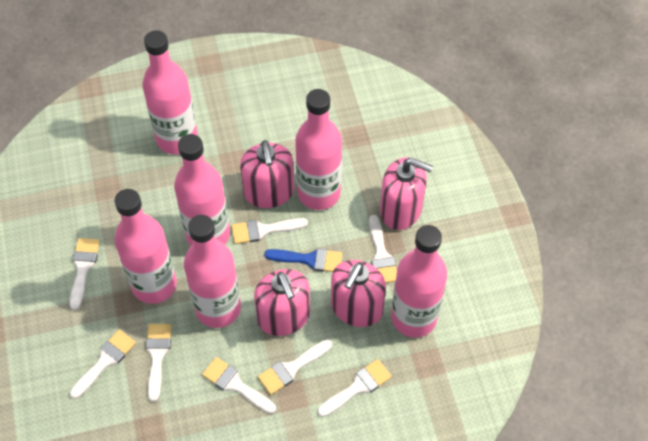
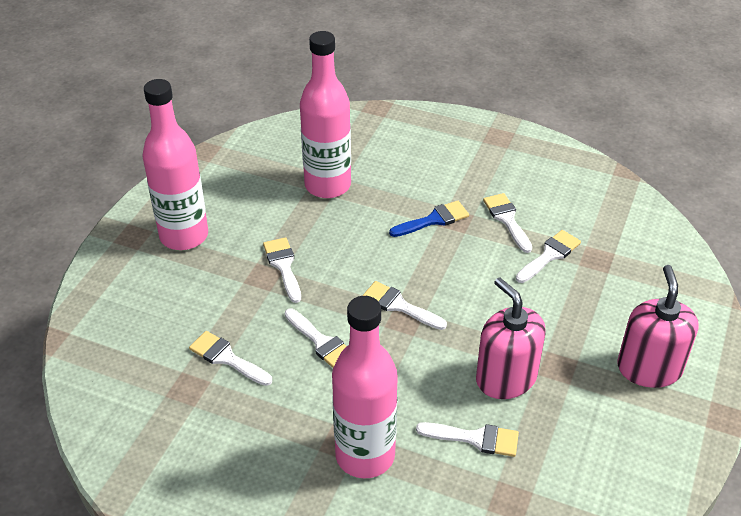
pink bottle: 6 -> 3
pink soap dispenser: 4 -> 2
white brush: 8 -> 7

